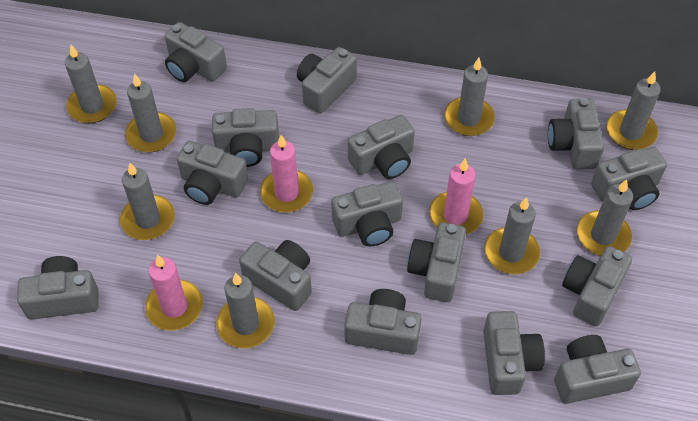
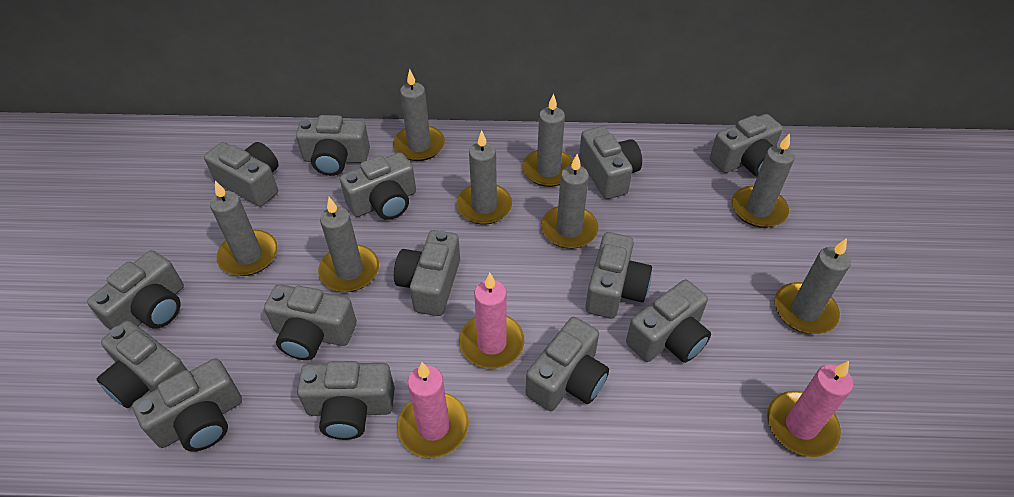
grey camera: 15 -> 14

